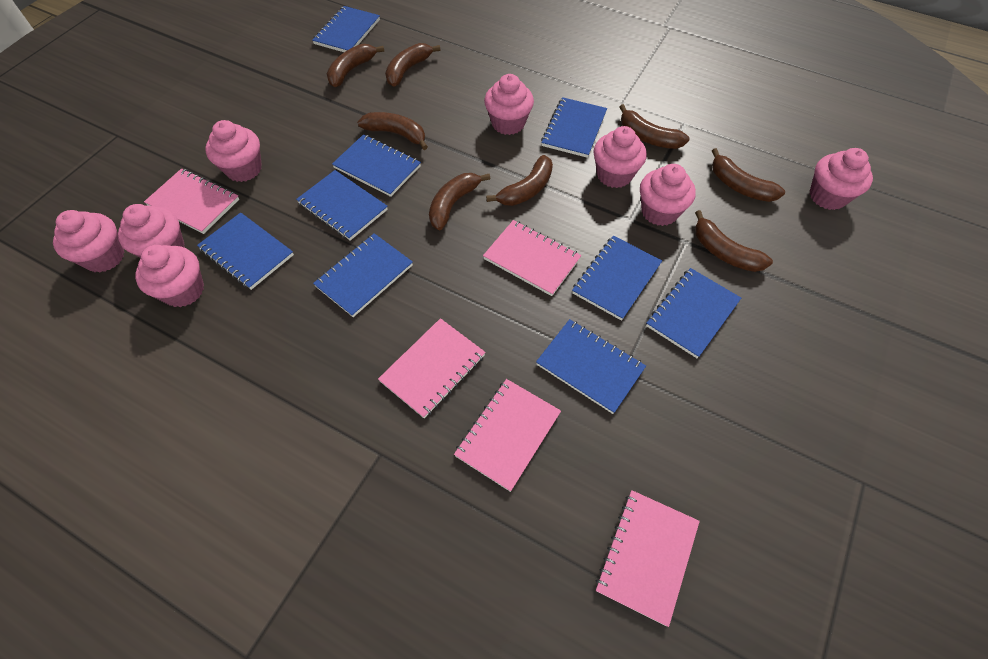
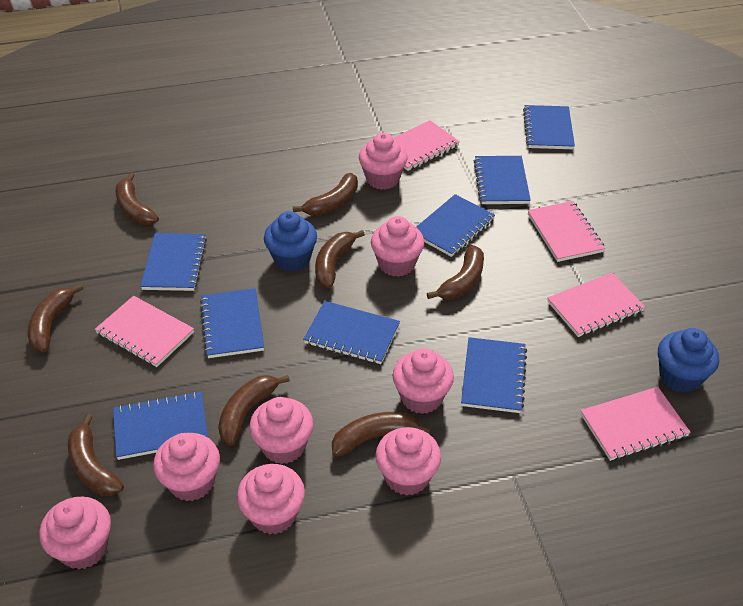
blue cupcake: 0 -> 2
blue notebook: 9 -> 8

